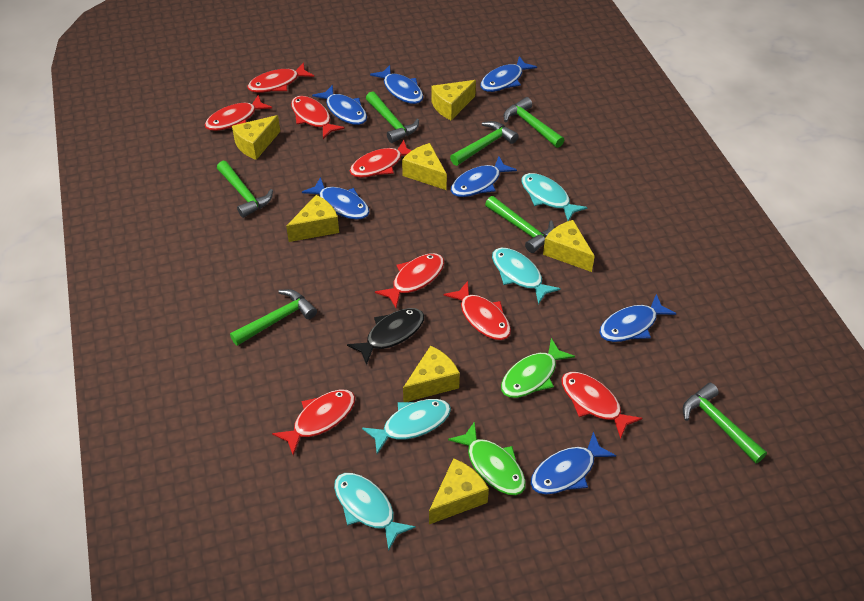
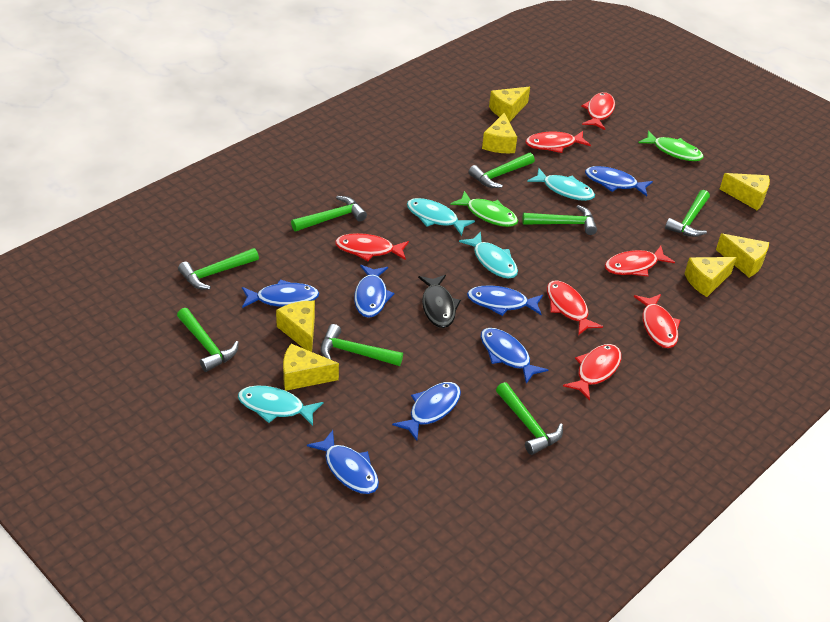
green hammer: 7 -> 8
red fish: 8 -> 7

